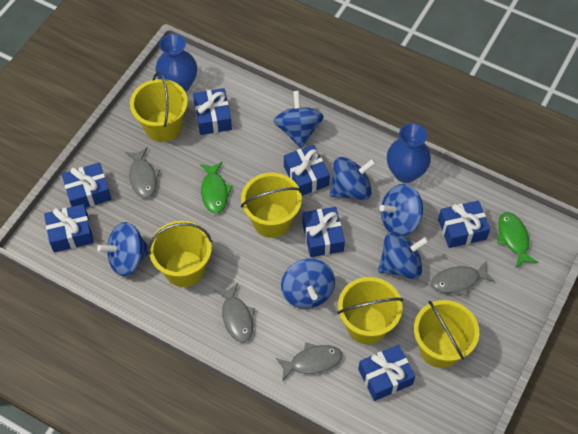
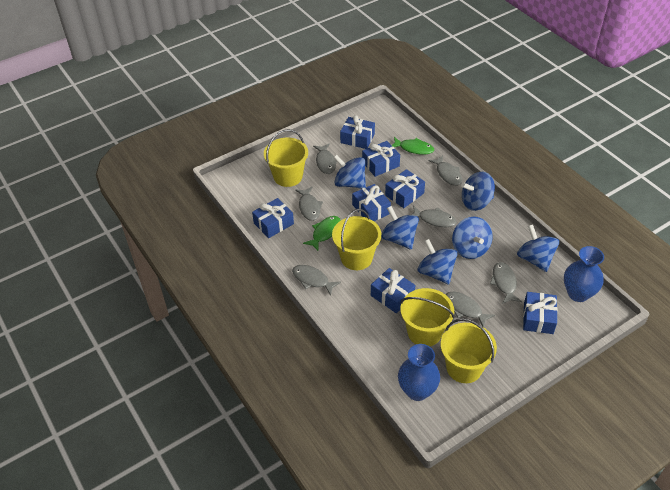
grey fish: 4 -> 7
yellow bucket: 5 -> 4

